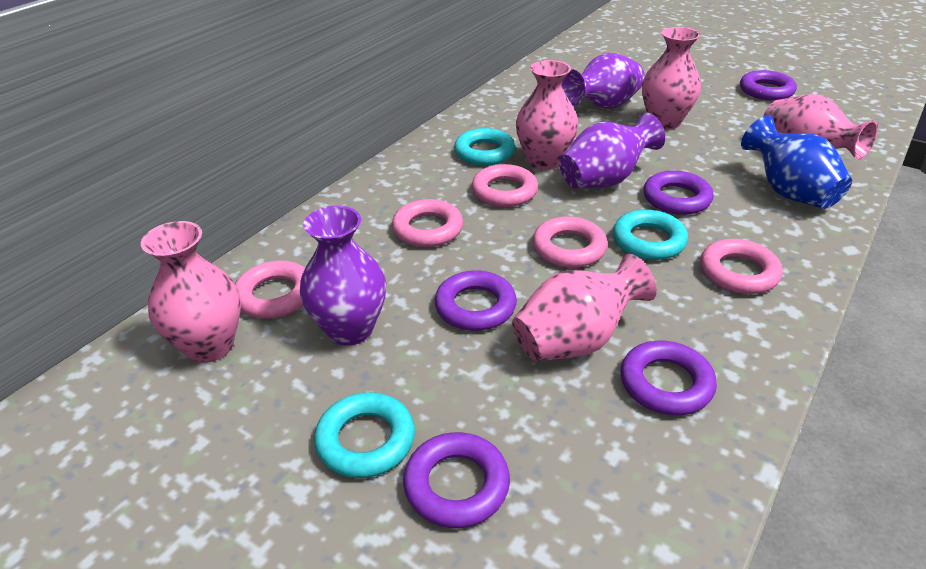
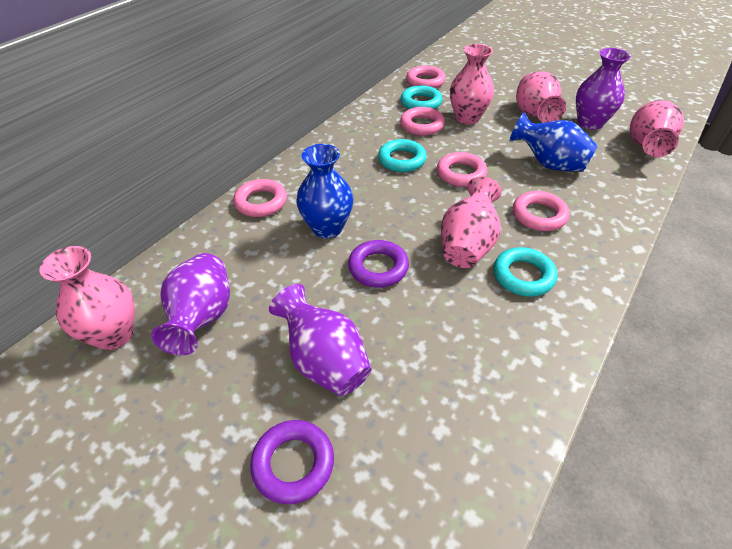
blue vase: 1 -> 2
purple ring: 5 -> 2

